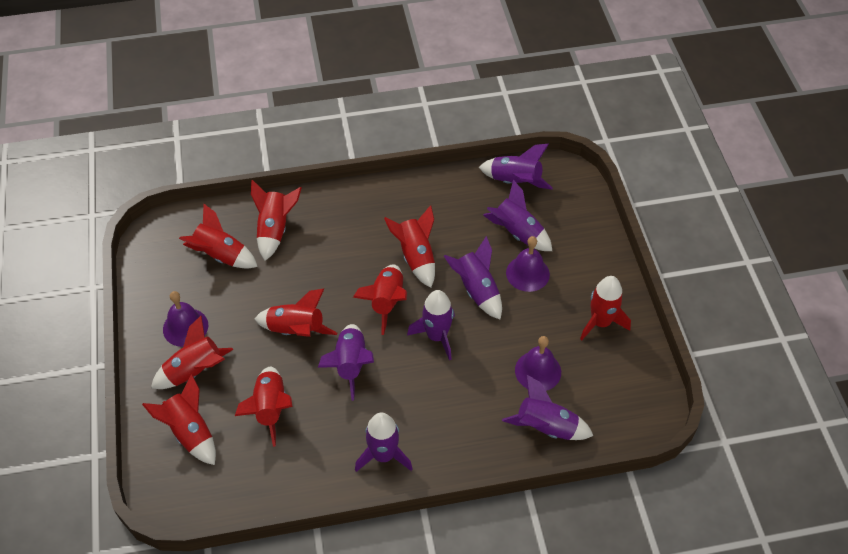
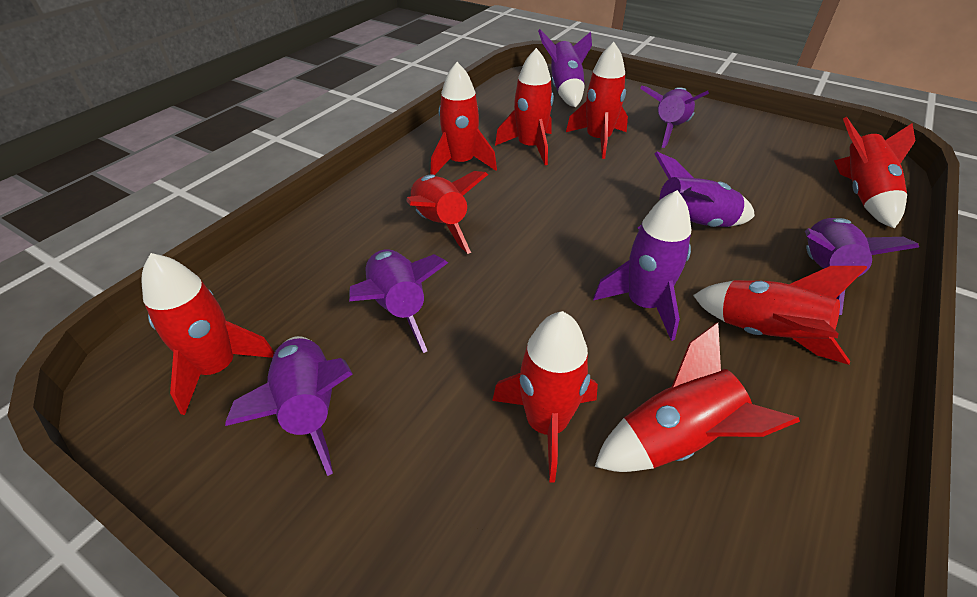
purple bell: 3 -> 0

